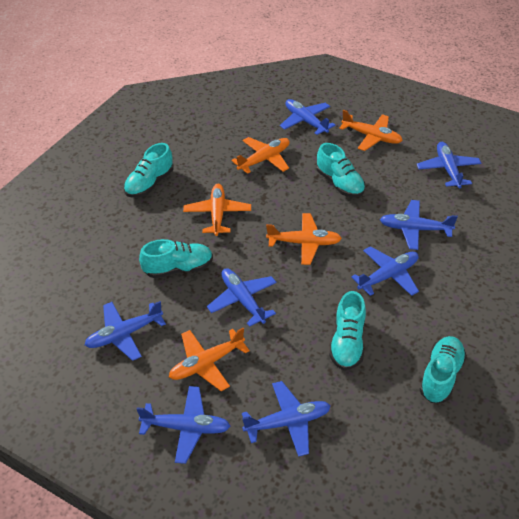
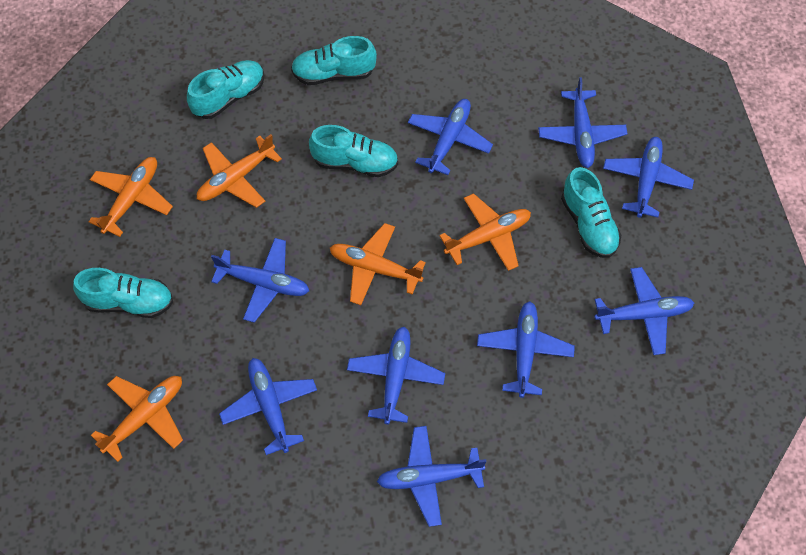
blue plane: 8 -> 9

